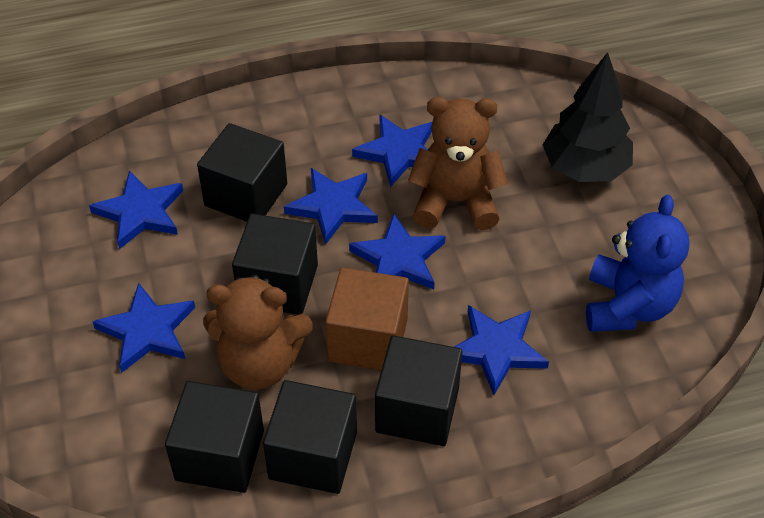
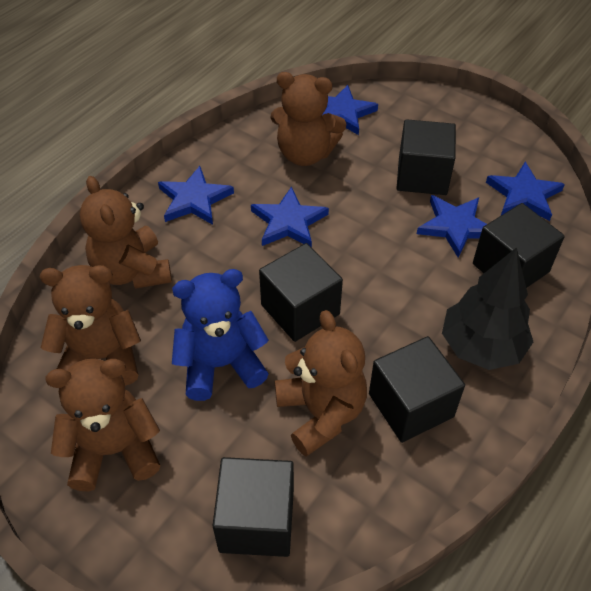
blue star: 6 -> 5
brown cube: 1 -> 0
brown teddy bear: 2 -> 5

